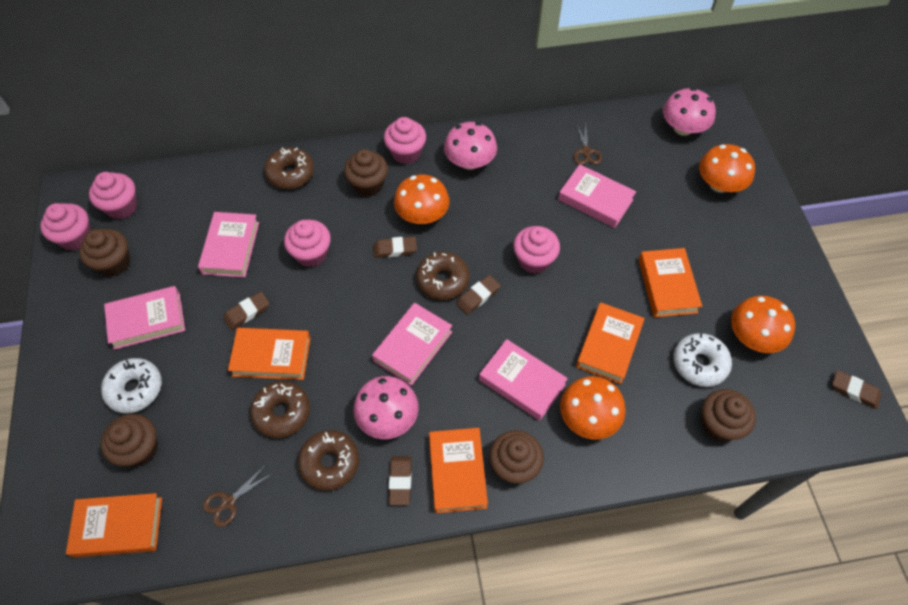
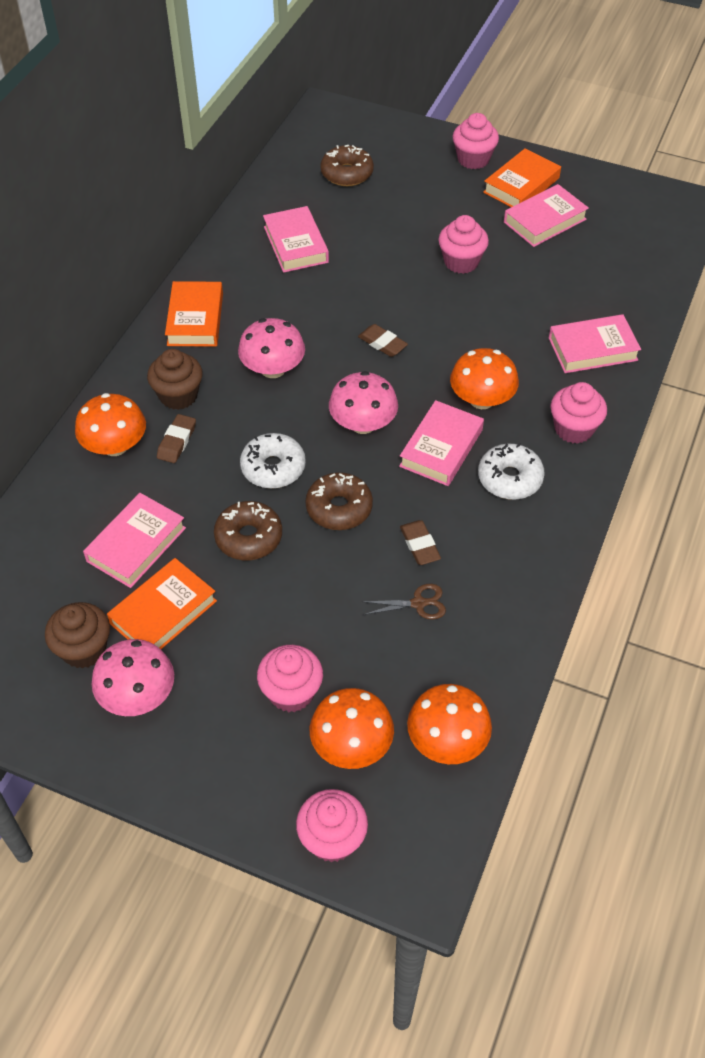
brown cupcake: 5 -> 2
brown donut: 4 -> 3
brown eraser: 5 -> 3
brown scissors: 2 -> 1
orange book: 5 -> 3

